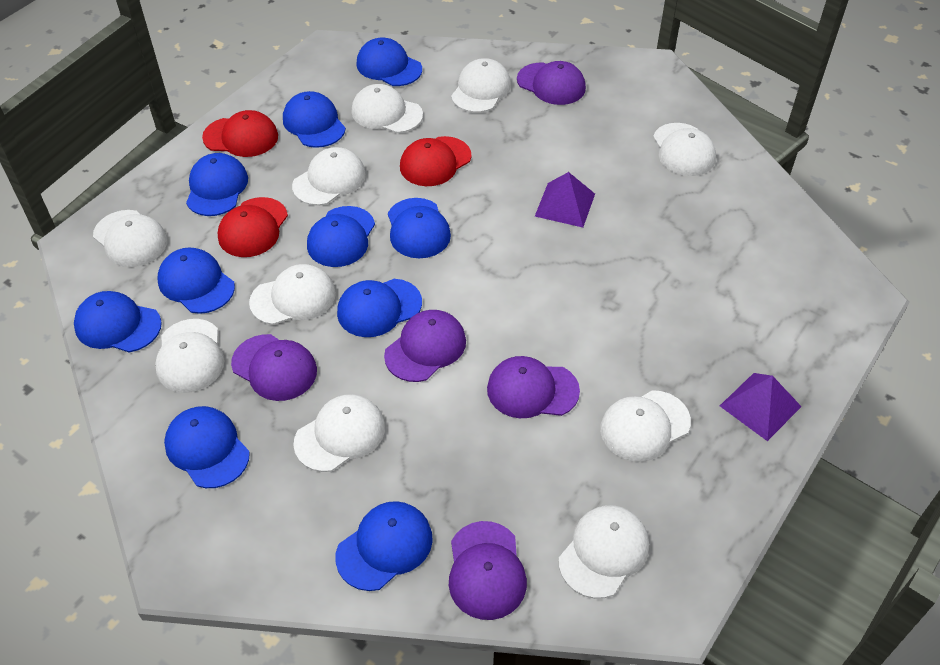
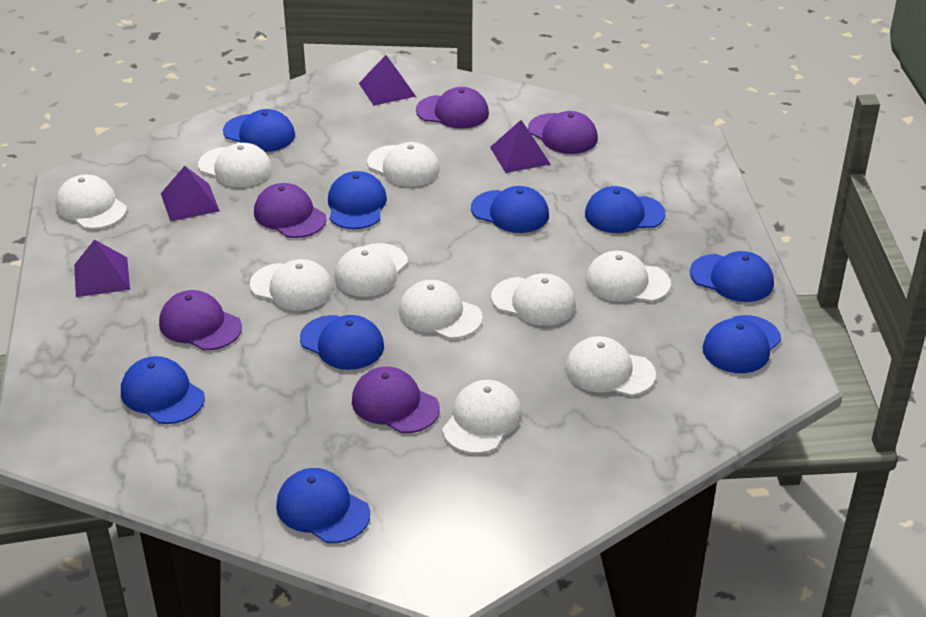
blue cap: 10 -> 9
purple pyramid: 2 -> 4
red cap: 3 -> 0

